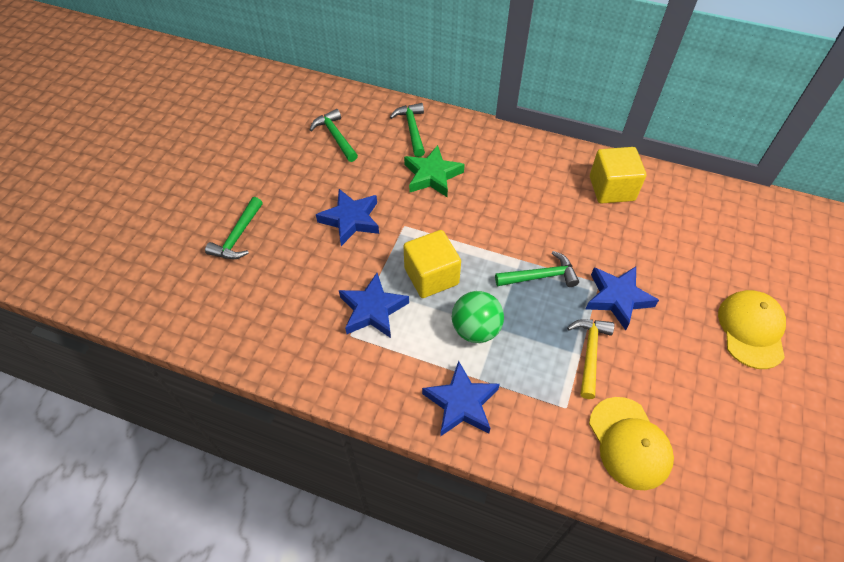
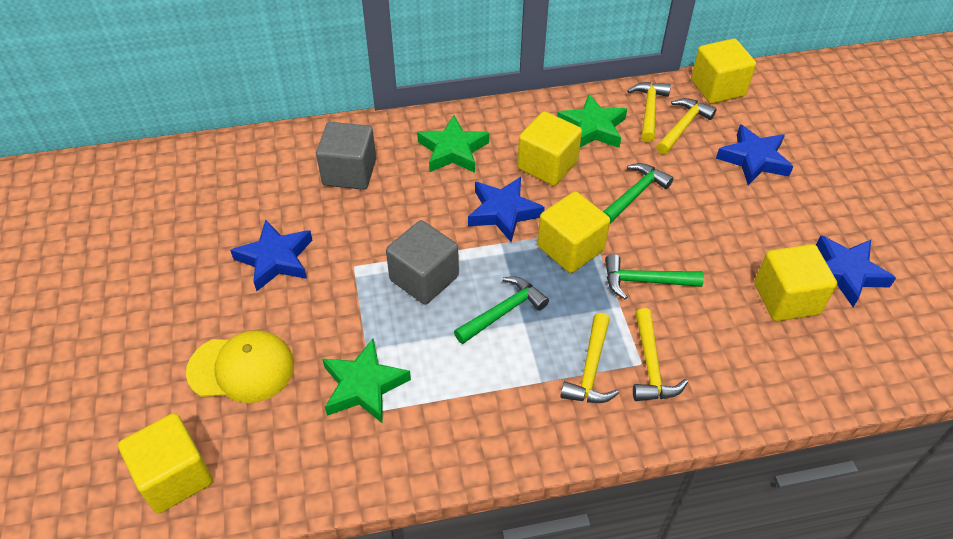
green ball: 1 -> 0
green hammer: 4 -> 3
green star: 1 -> 3
grey cube: 0 -> 2
yellow cap: 2 -> 1
yellow cube: 2 -> 5
yellow hammer: 1 -> 4

